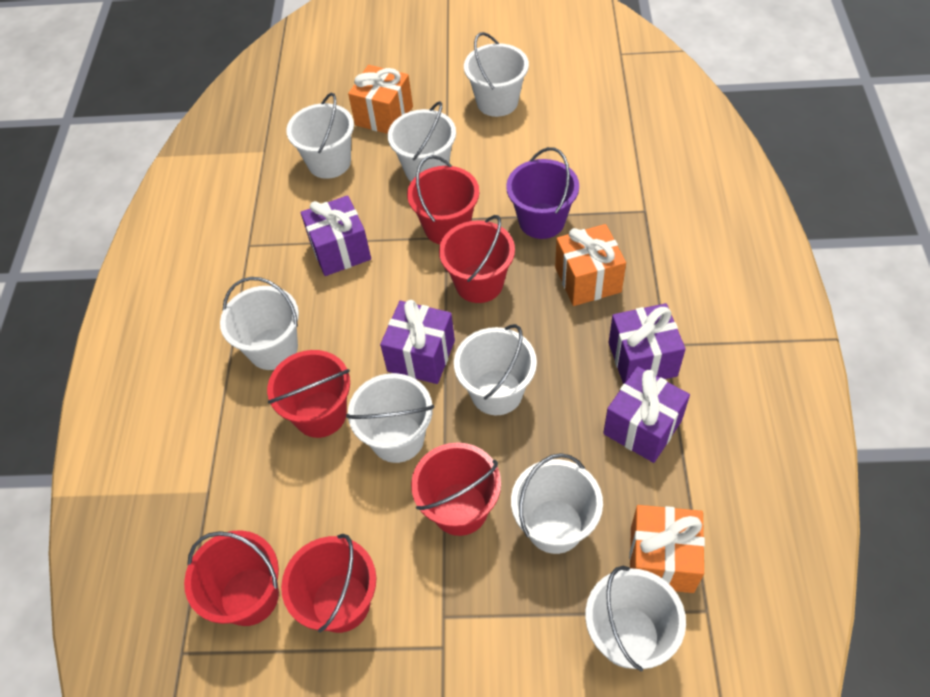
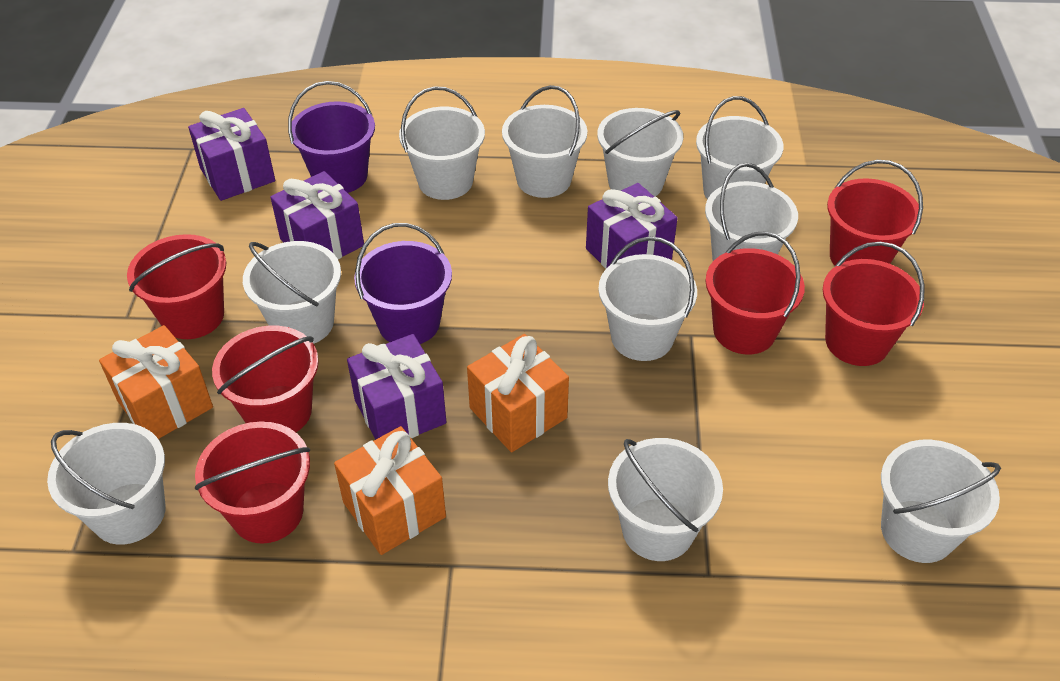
purple bucket: 1 -> 2
white bucket: 8 -> 10

